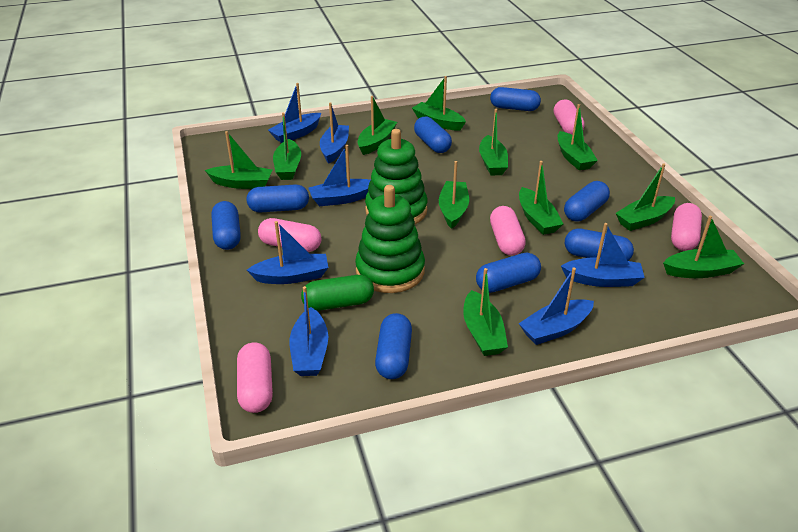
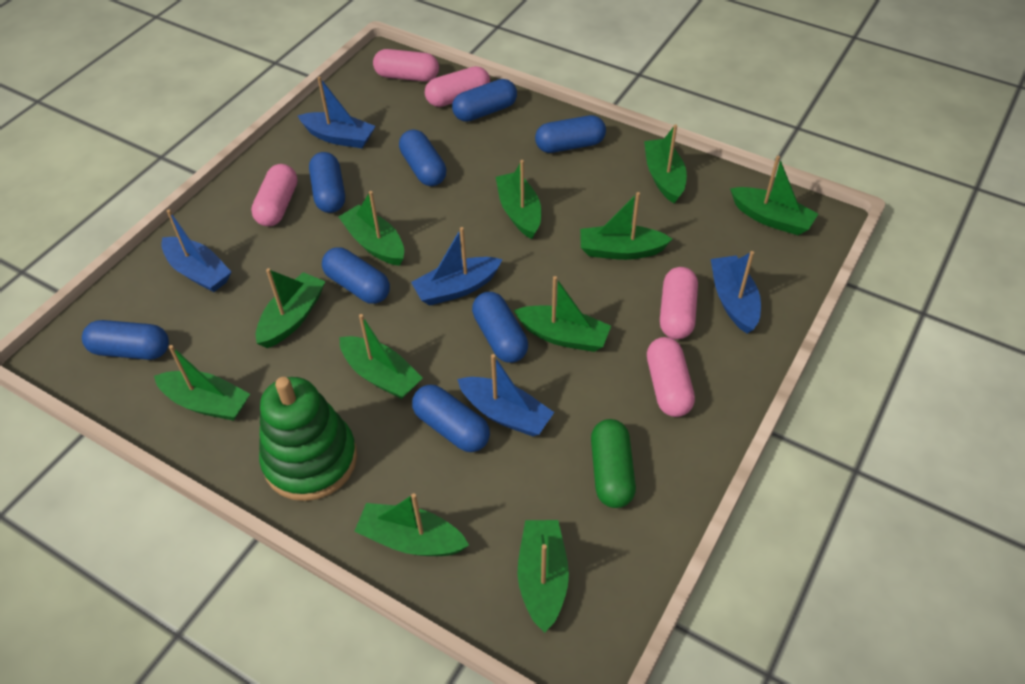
blue boat: 7 -> 5
green stacking toy: 2 -> 1

